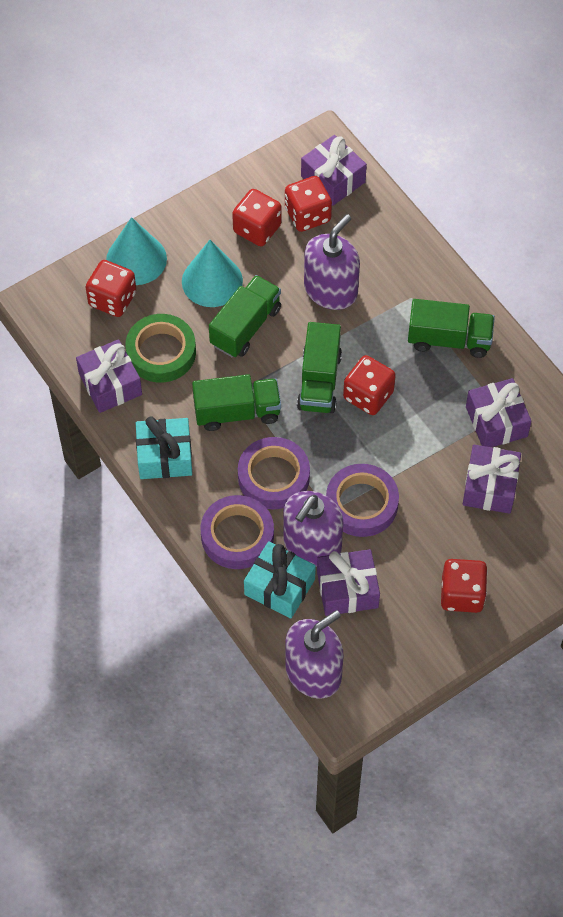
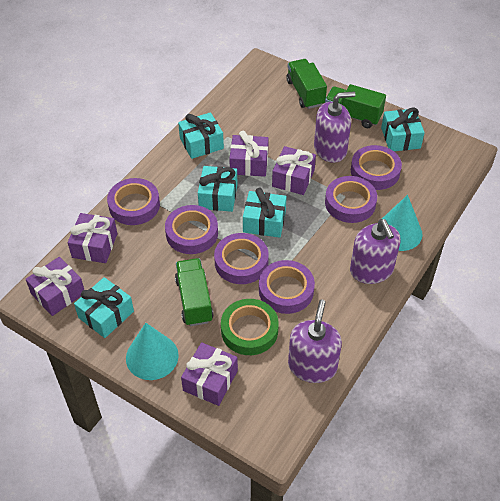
green truck: 4 -> 3
purple tape: 3 -> 6
red dice: 5 -> 0
turquoise gift: 2 -> 5

